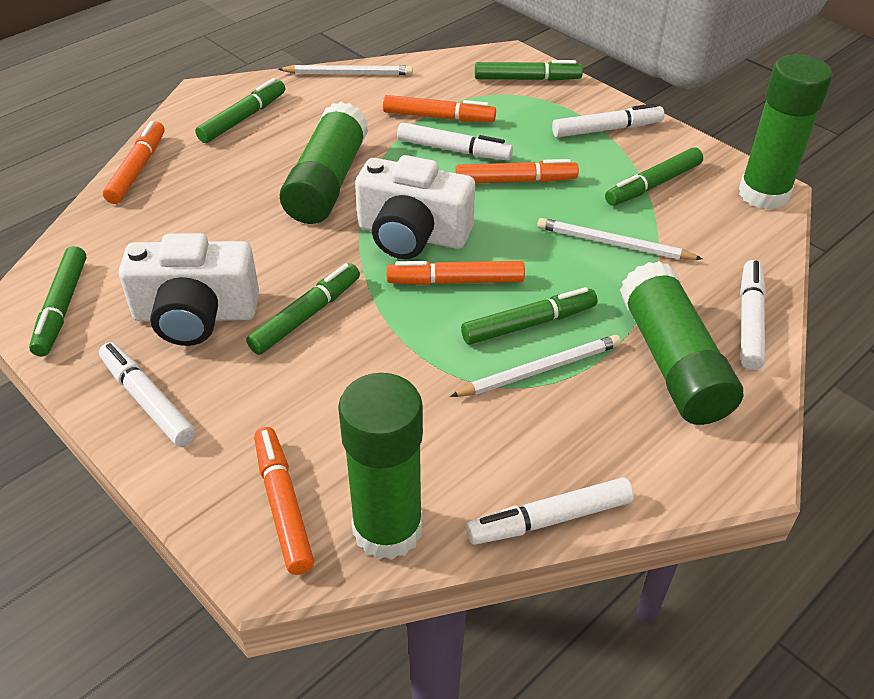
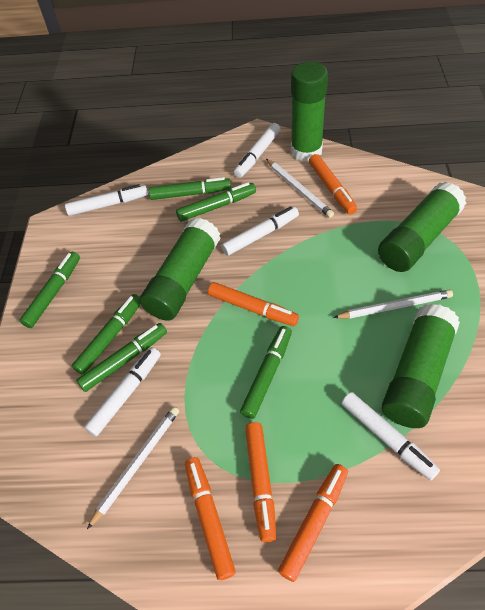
white camera: 2 -> 0

